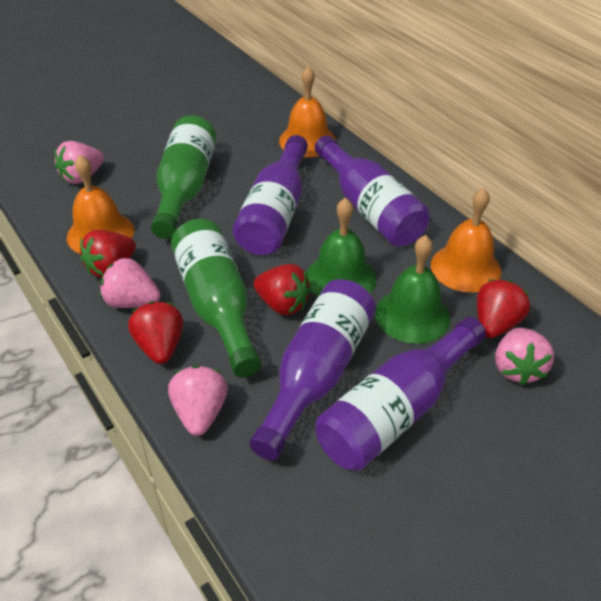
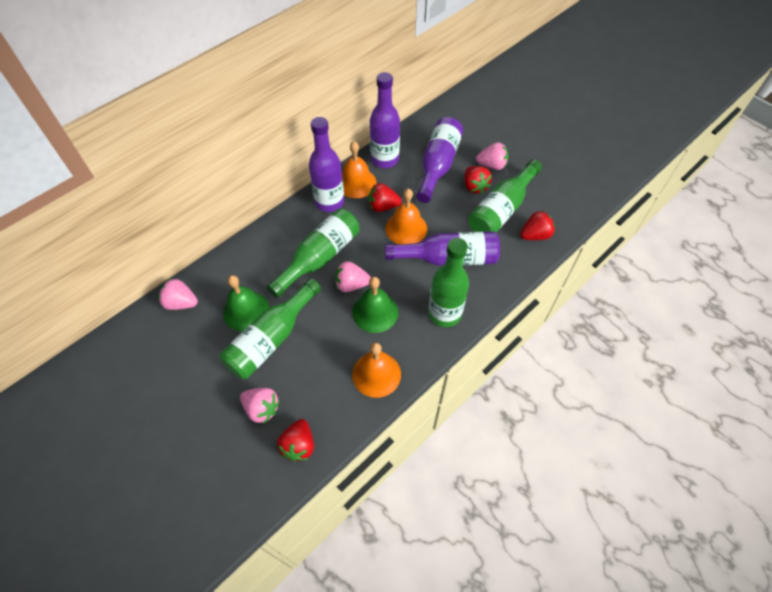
green bottle: 2 -> 4

